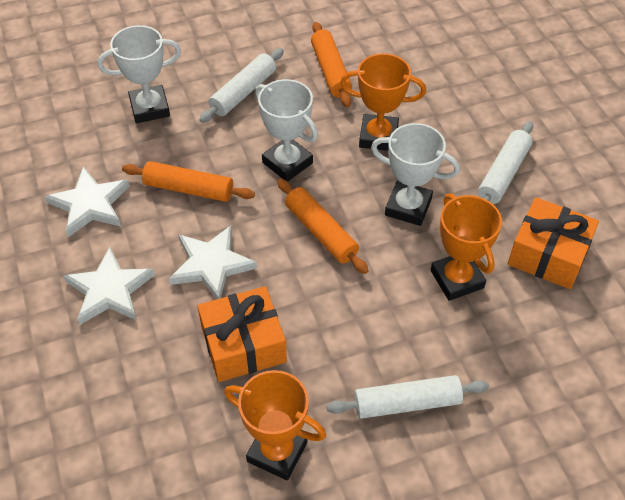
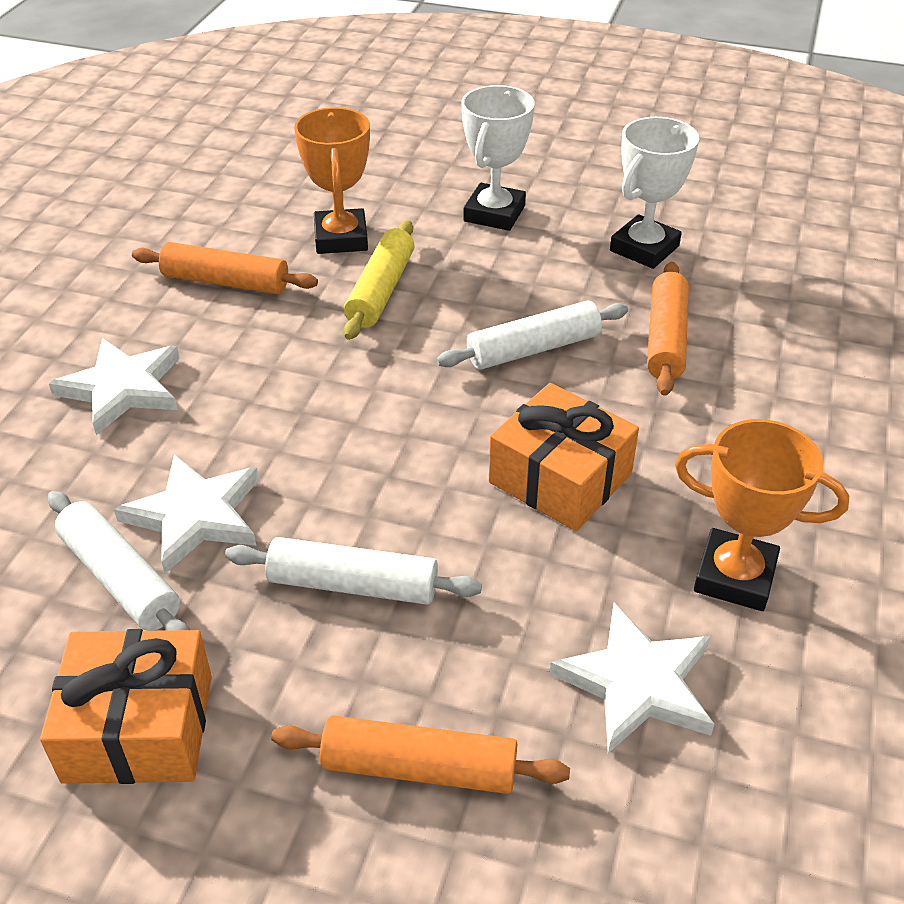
orange trophy: 3 -> 2
white trophy: 3 -> 2
yellow rolling pin: 0 -> 1

